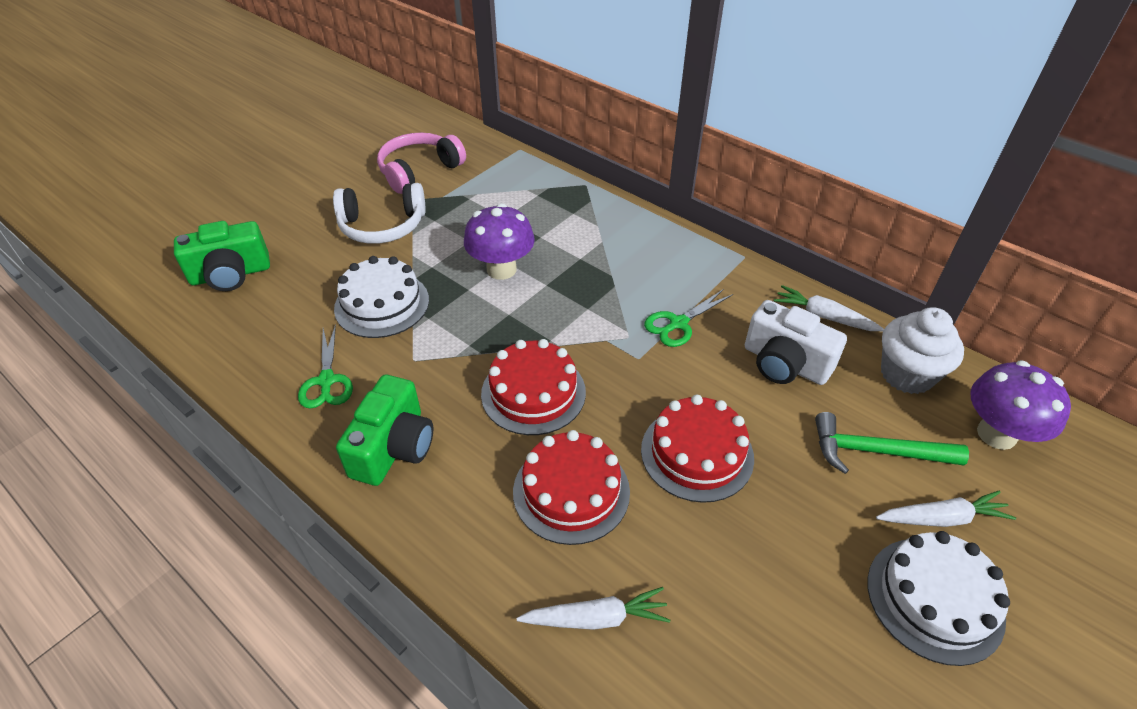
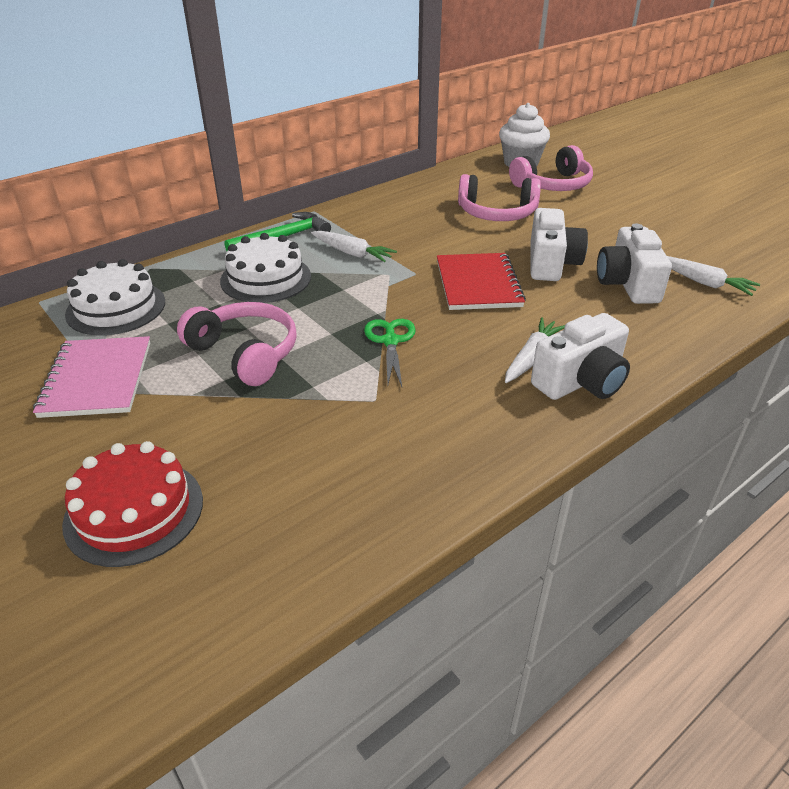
green camera: 2 -> 0
green scissors: 2 -> 1
pink headphones: 1 -> 3
pink notebook: 0 -> 1
purple mushroom: 2 -> 0
red cake: 3 -> 1
red notebook: 0 -> 1
white camera: 1 -> 3
white headphones: 1 -> 0

